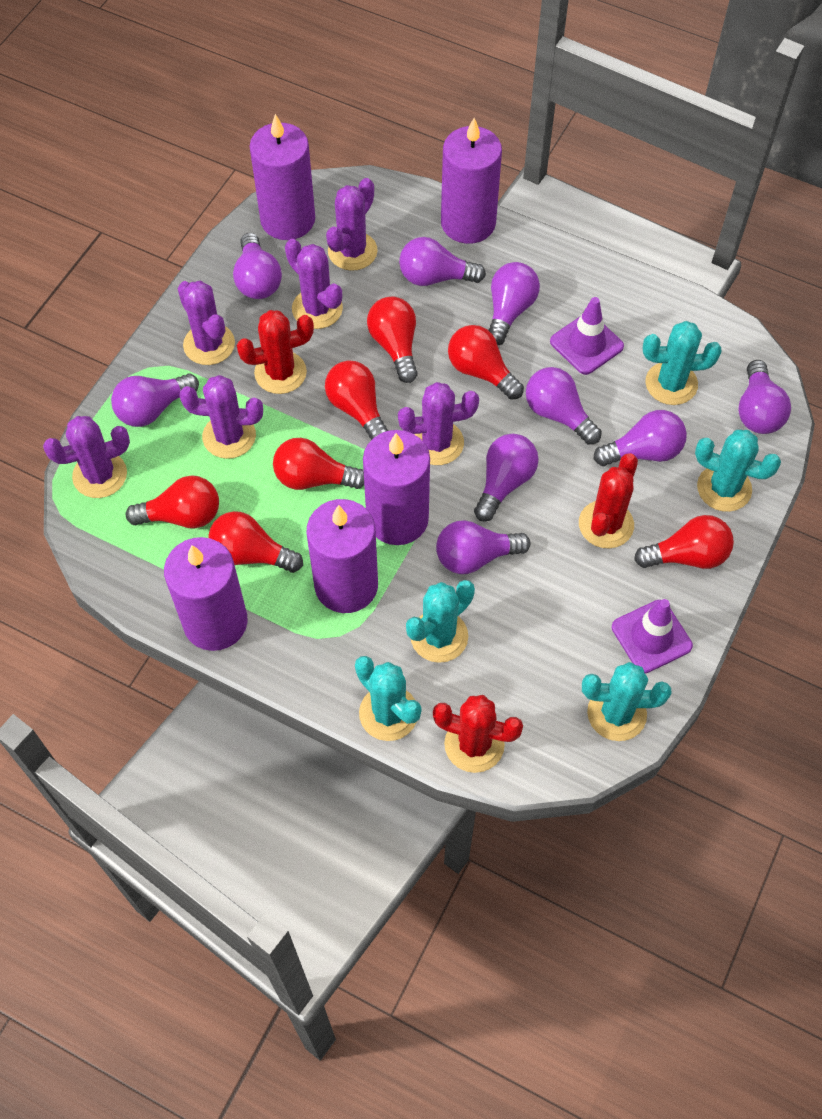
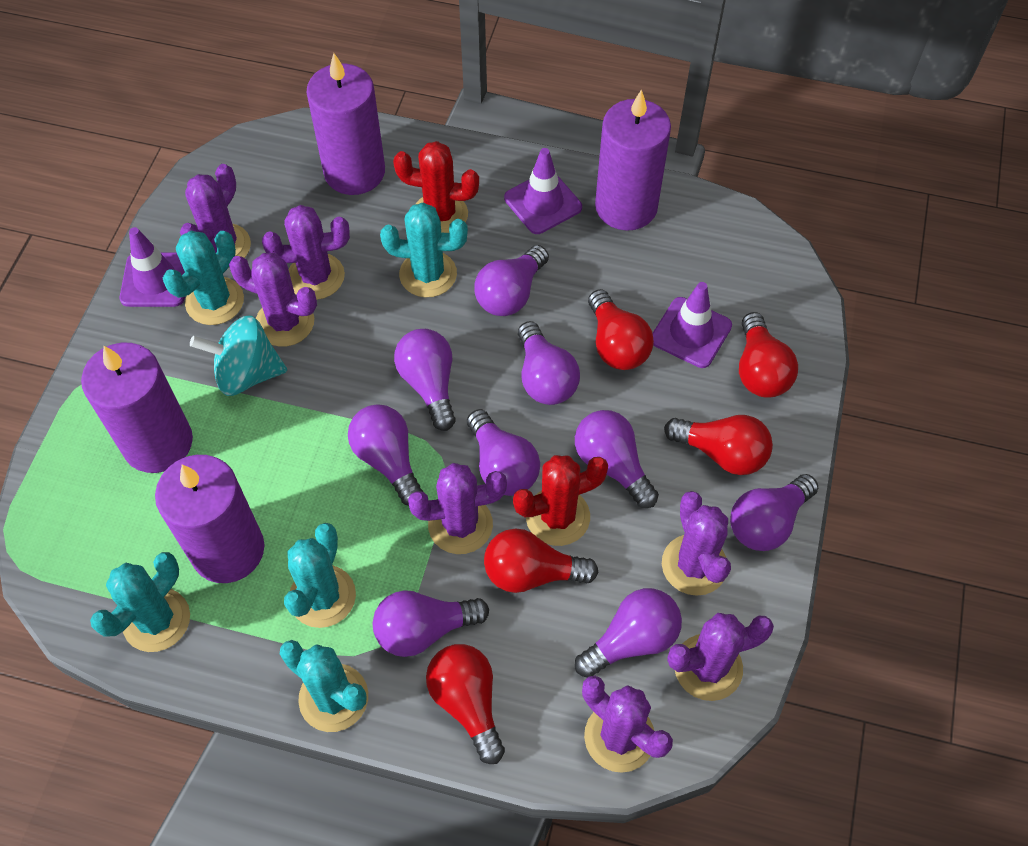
purple cactus: 6 -> 7
purple candle: 5 -> 4
purple traffic cone: 2 -> 3
red cactus: 3 -> 2
red light bulb: 7 -> 5
turquoise spinning top: 0 -> 1

